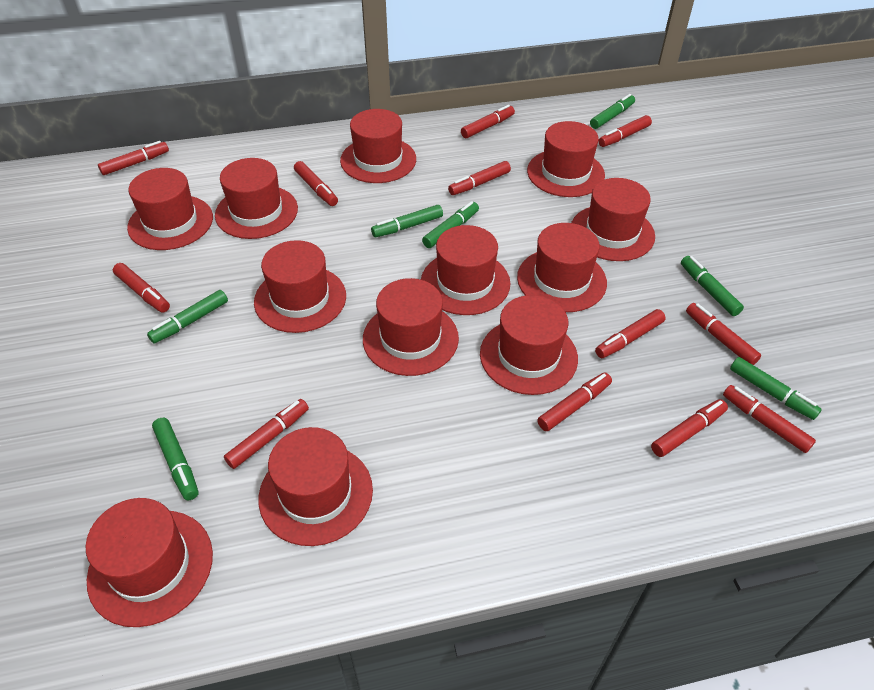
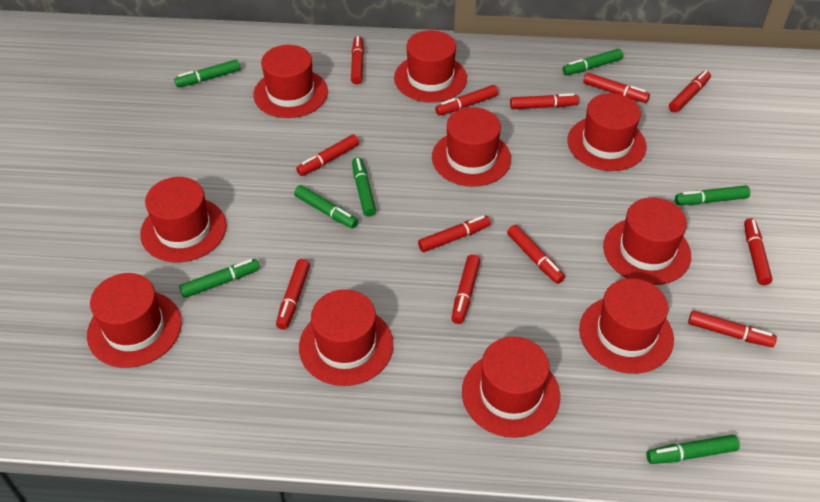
red hat: 12 -> 10

